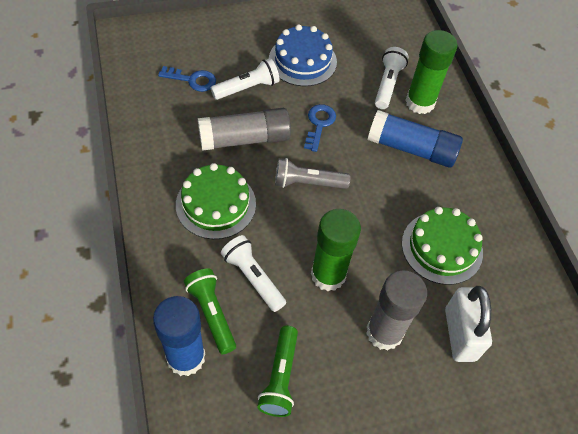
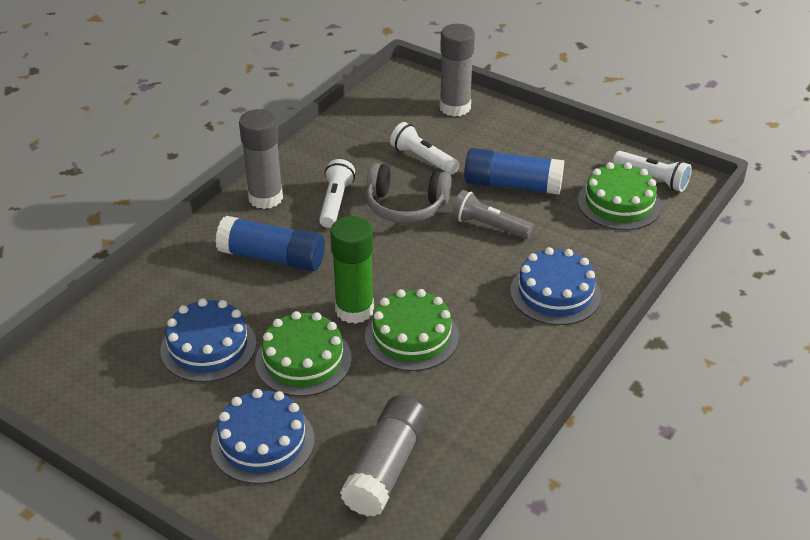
blue cake: 1 -> 3
blue key: 2 -> 0
green cake: 2 -> 3
green flashlight: 2 -> 0
green glue stick: 2 -> 1
grey glue stick: 2 -> 3
grey headphones: 0 -> 1
white padlock: 1 -> 0

